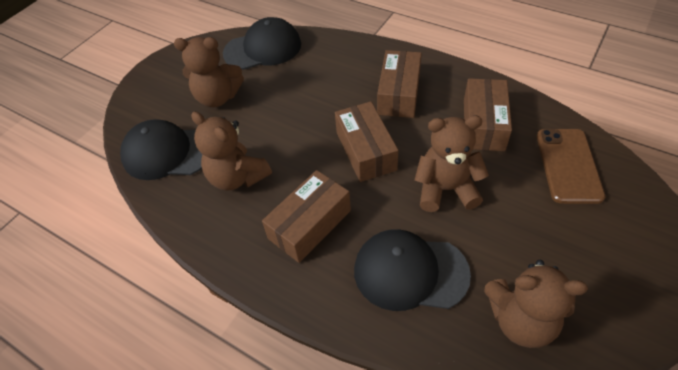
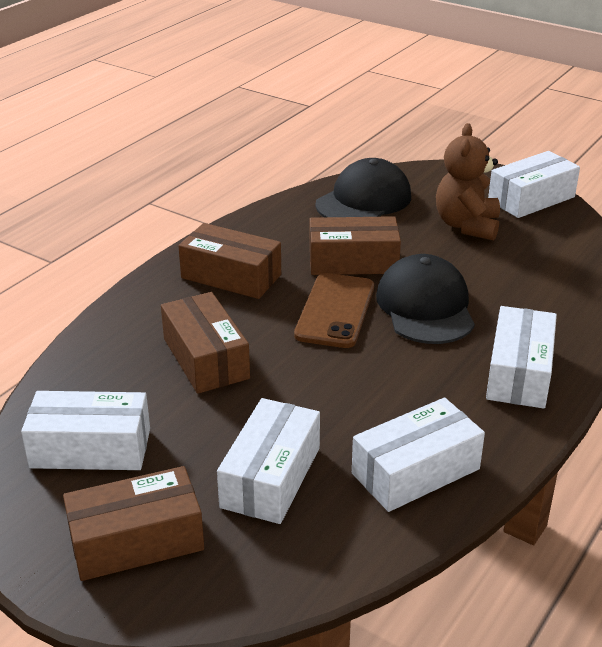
black cap: 3 -> 2
brown teddy bear: 4 -> 1
white box: 0 -> 5

